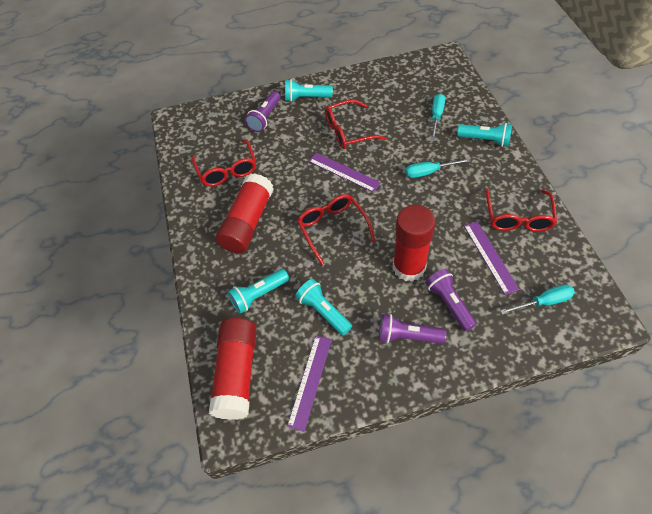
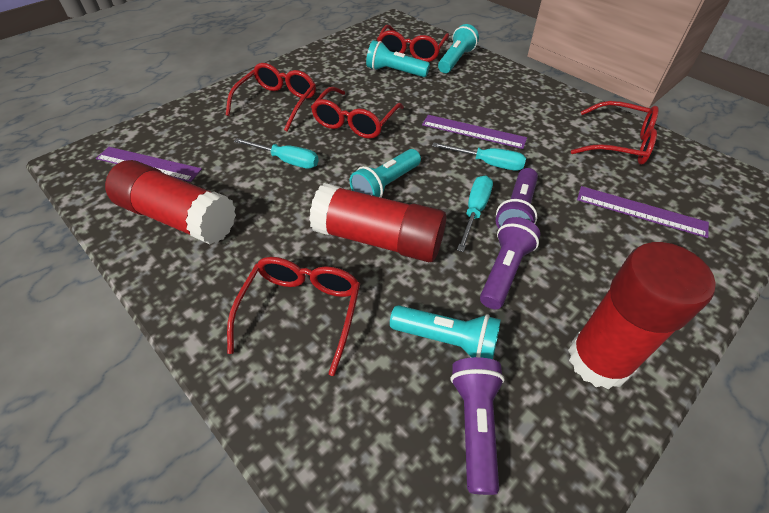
red glasses: 4 -> 5

